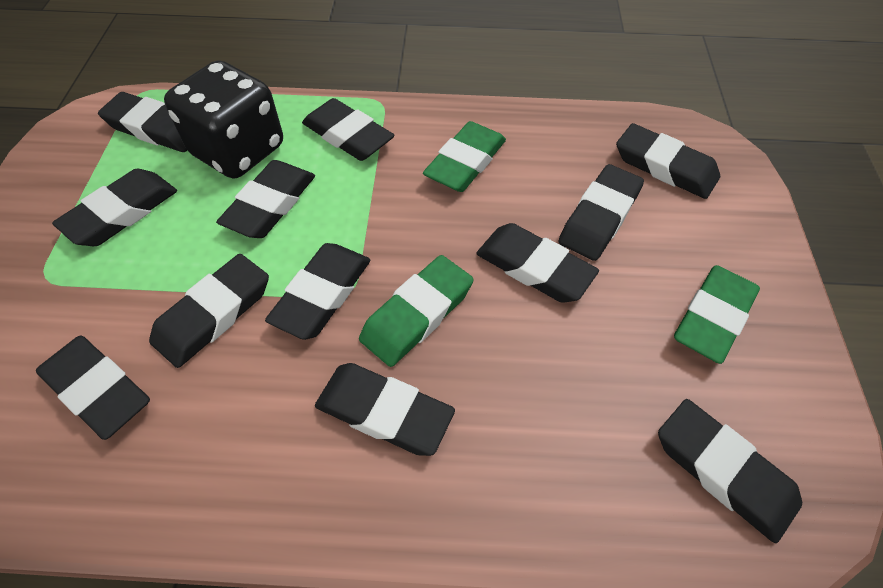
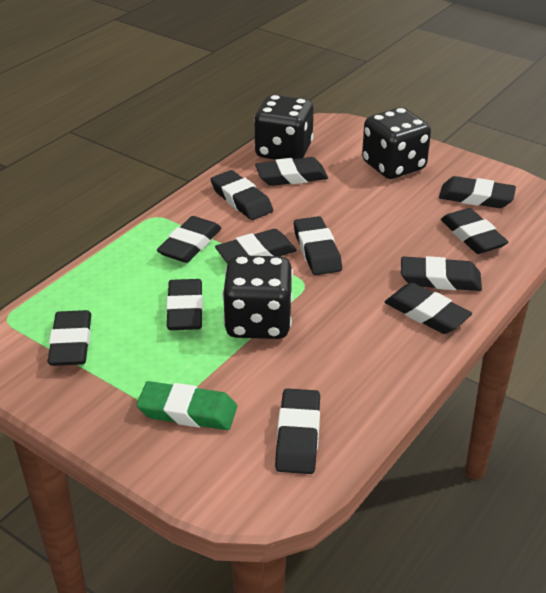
black dice: 1 -> 3
green eraser: 3 -> 1

